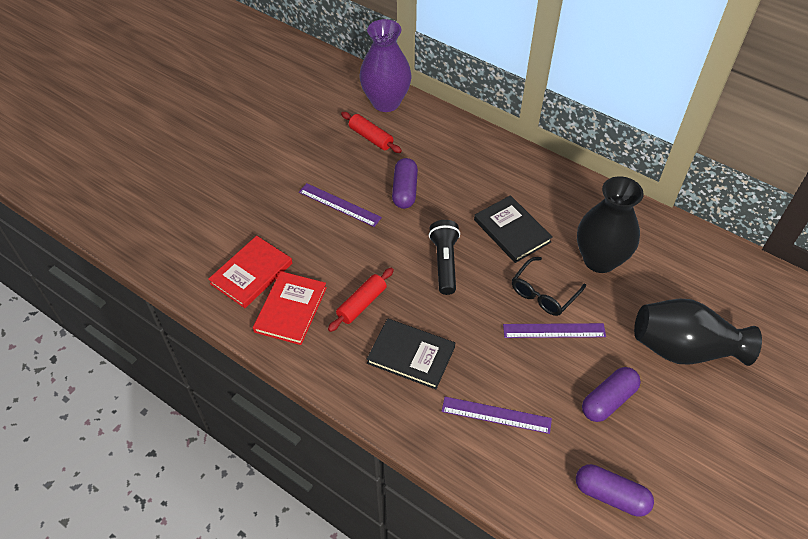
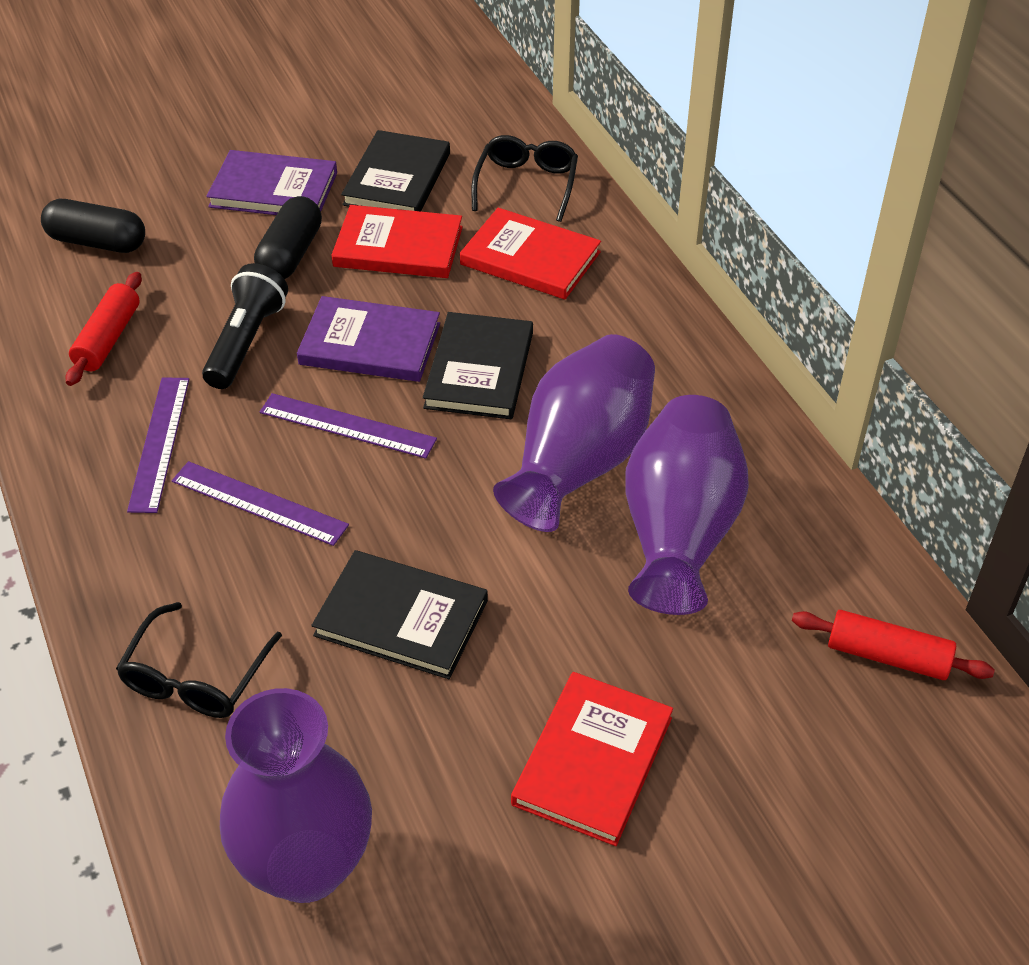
black book: 2 -> 3
black capsule: 0 -> 2
black glasses: 1 -> 2
black vase: 2 -> 0
purple book: 0 -> 2
purple capsule: 3 -> 0
purple vase: 1 -> 3
red book: 2 -> 3

